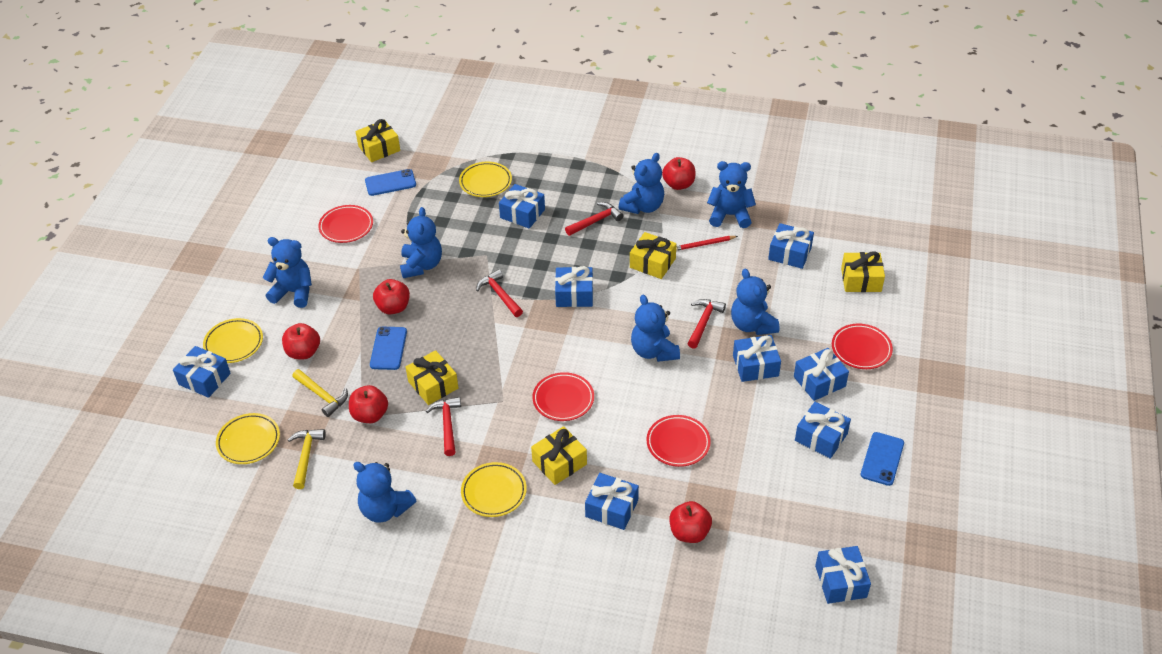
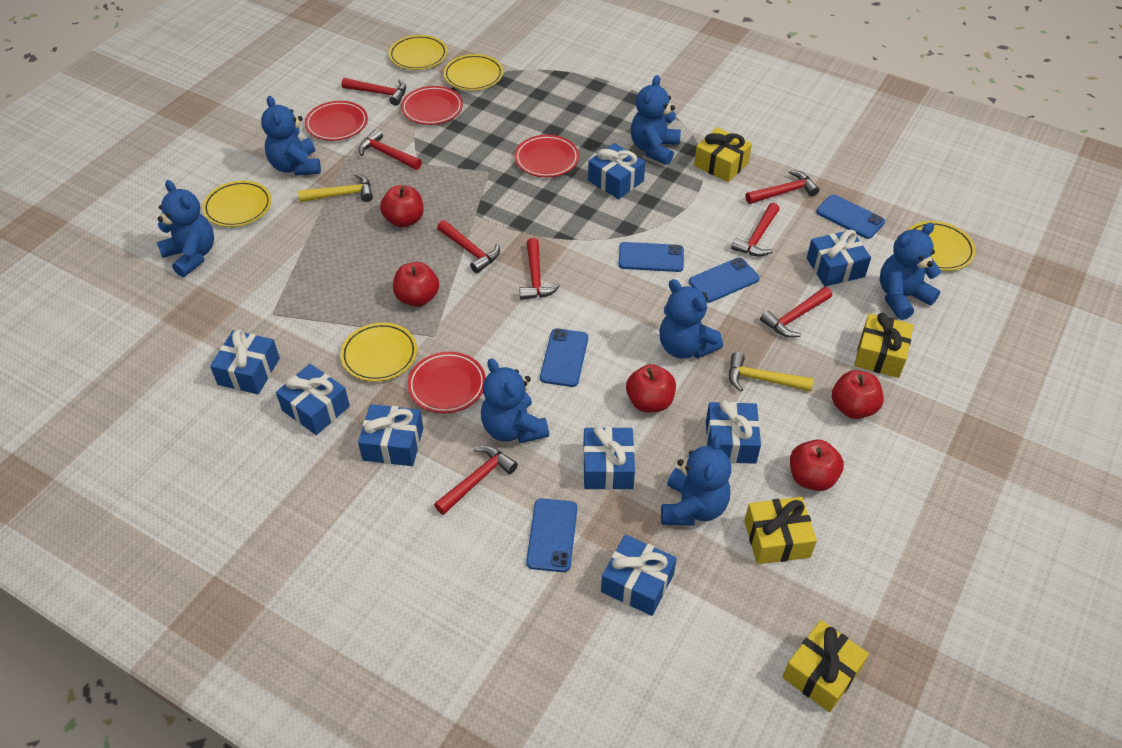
blue gift: 9 -> 8
blue phone: 3 -> 5
red hammer: 4 -> 8
red pencil: 1 -> 0
yellow gift: 5 -> 4
yellow plate: 4 -> 5

